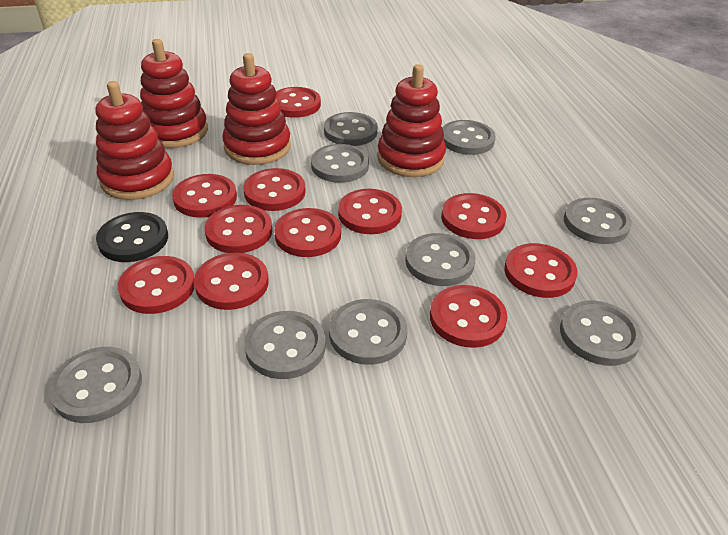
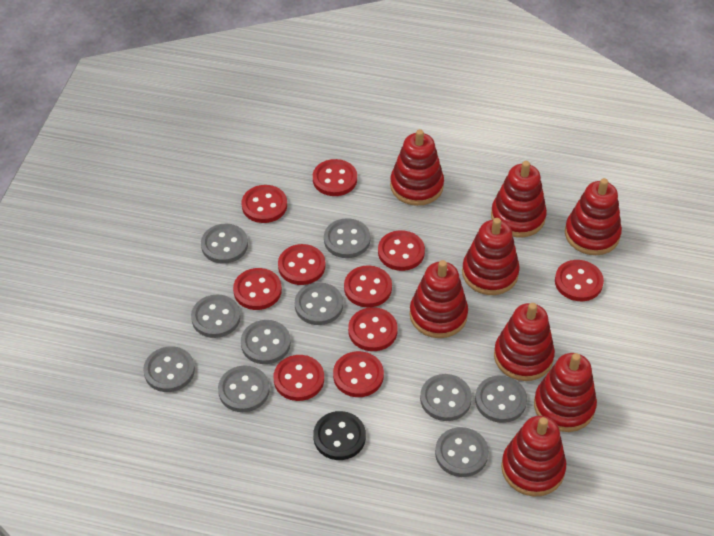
grey button: 9 -> 10
red button: 11 -> 10
red stacking toy: 4 -> 8

